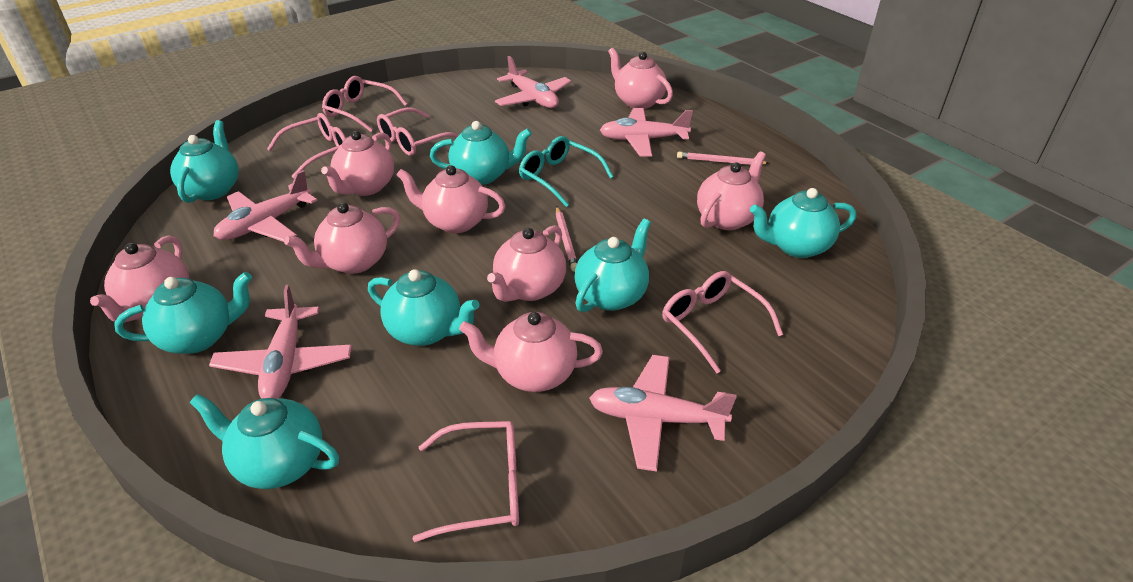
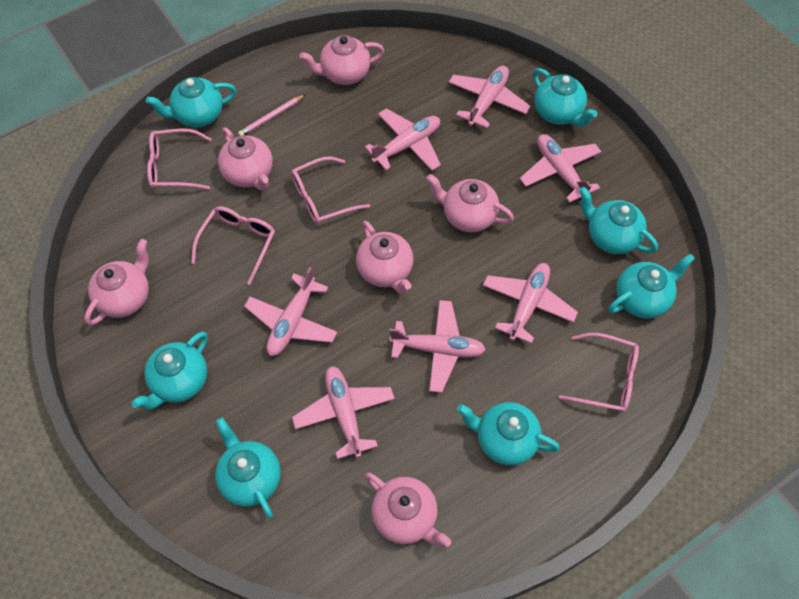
pink glasses: 5 -> 4
pink pencil: 2 -> 1
pink plane: 5 -> 7
pink teapot: 8 -> 6
turquoise glasses: 1 -> 0

